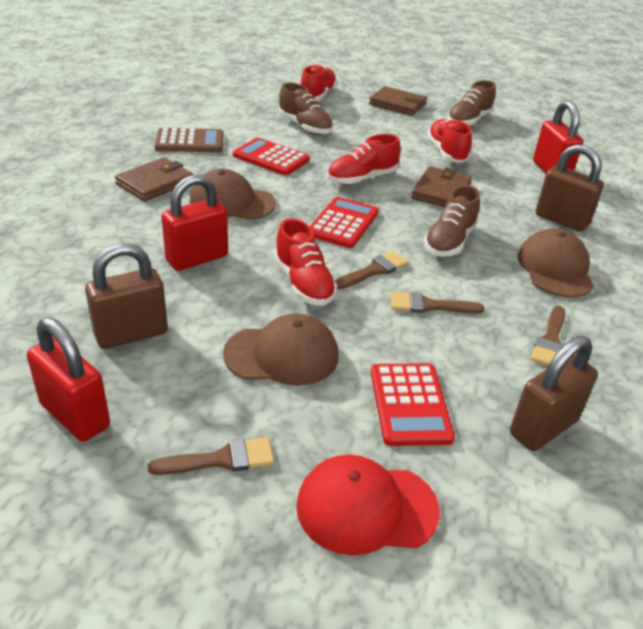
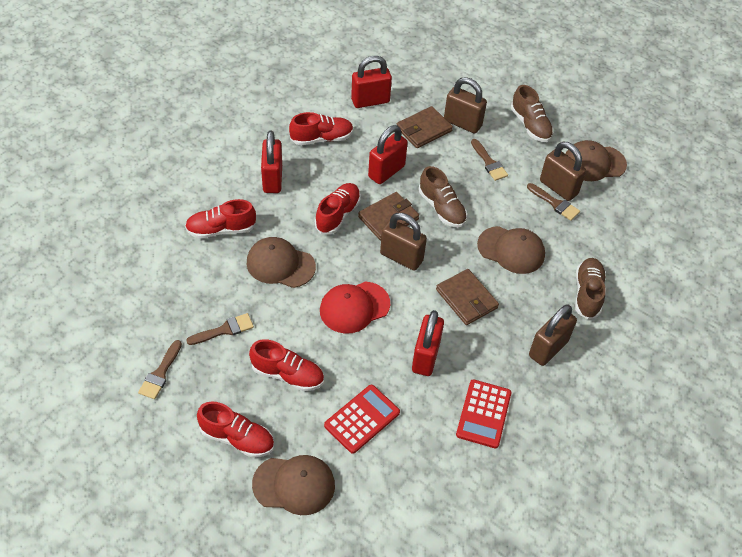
brown calculator: 1 -> 0
brown cap: 3 -> 4
brown padlock: 3 -> 4
red calculator: 3 -> 2
red padlock: 3 -> 4
red shoe: 4 -> 5

